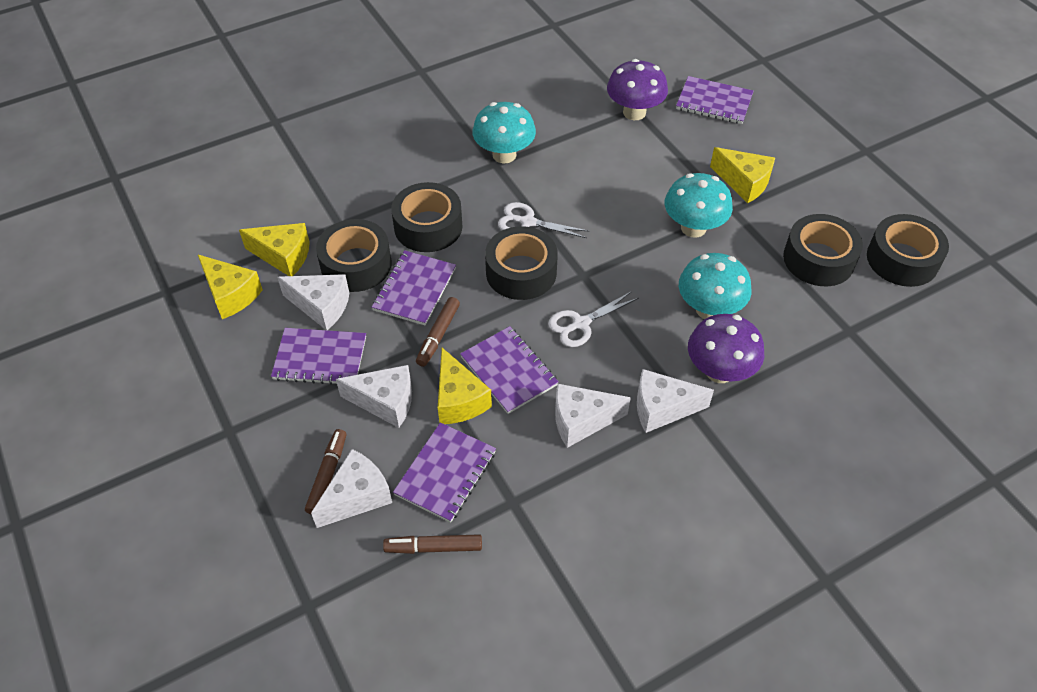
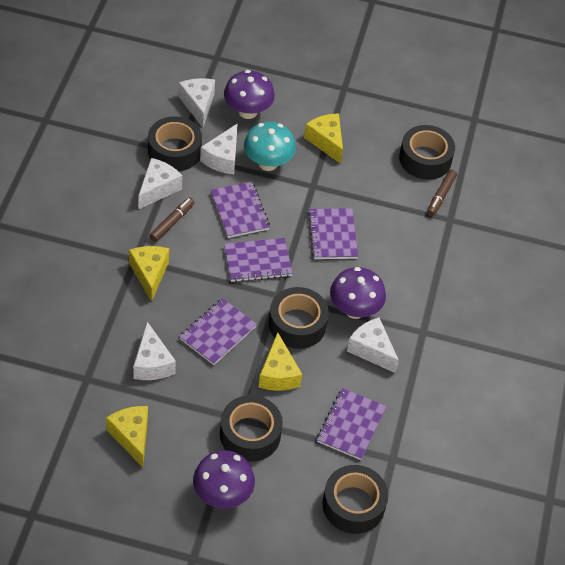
brown marker: 3 -> 2
purple mushroom: 2 -> 3
turquoise mushroom: 3 -> 1
white scissors: 2 -> 0

